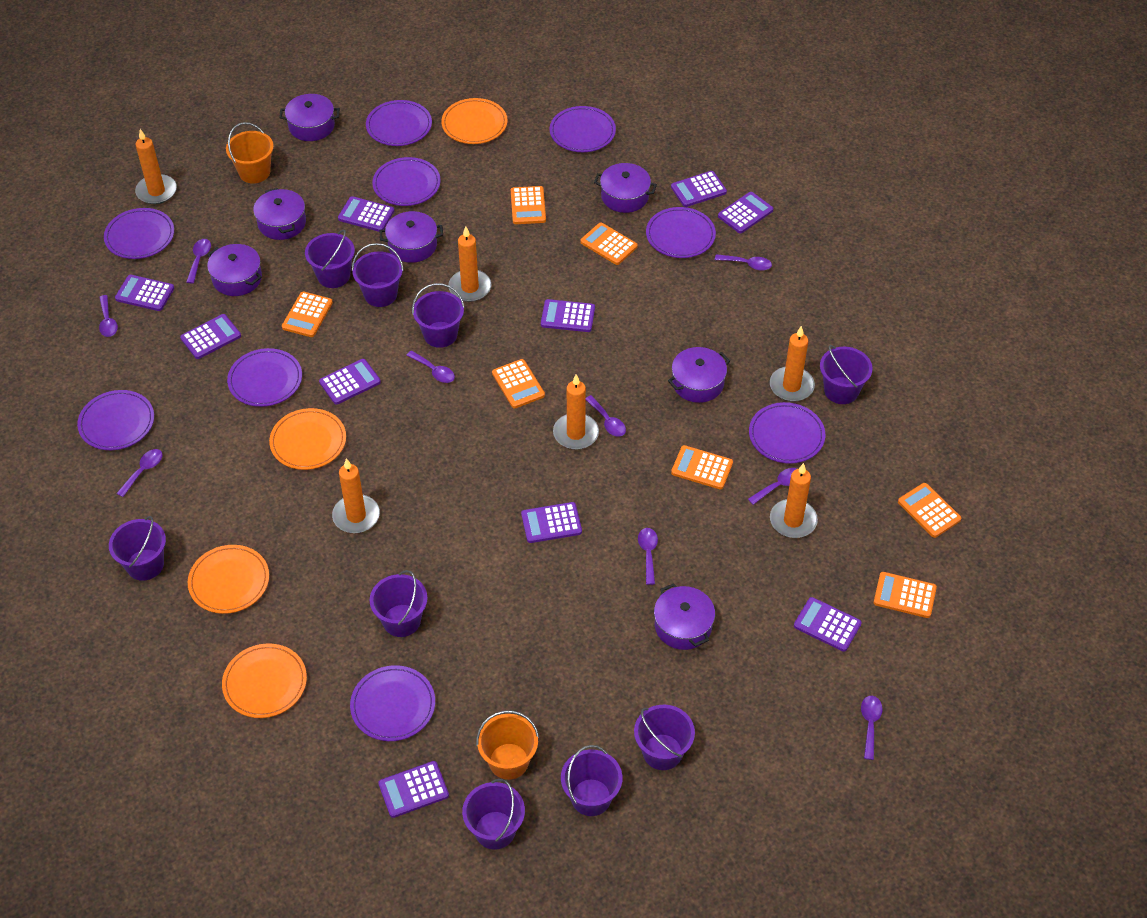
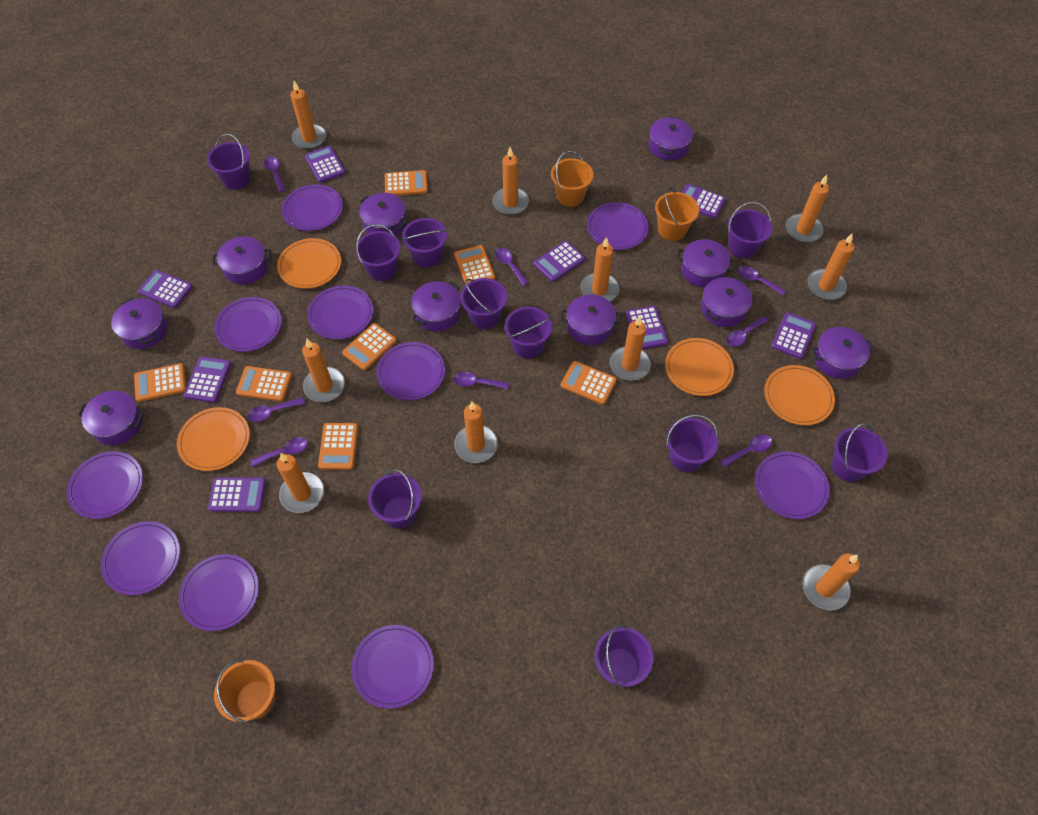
orange bucket: 2 -> 3
orange candle: 6 -> 10
purple bucket: 9 -> 10
purple calculator: 10 -> 8
purple plate: 9 -> 10
purple pot: 7 -> 10
purple spoon: 9 -> 8

